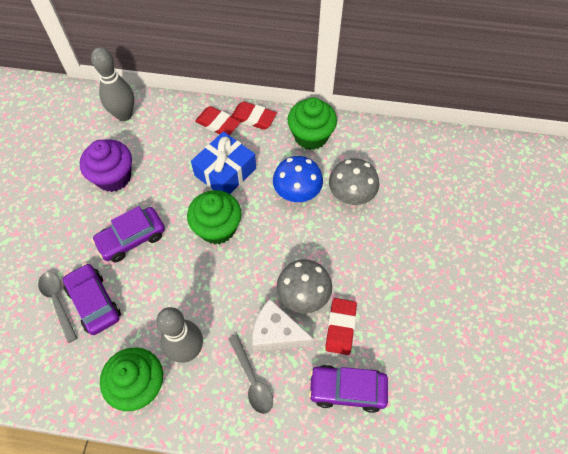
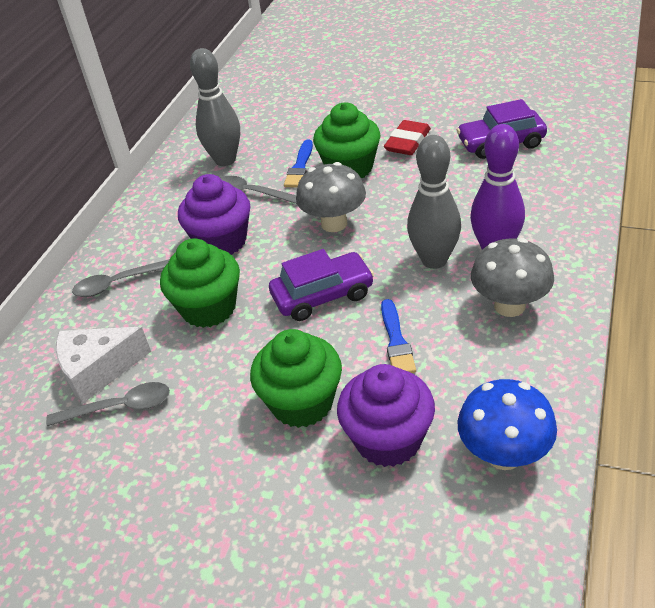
blue brush: 0 -> 2
blue gift: 1 -> 0
grey spoon: 2 -> 3
purple bowling pin: 0 -> 1
purple car: 3 -> 2
purple cupcake: 1 -> 2
red eraser: 3 -> 1

